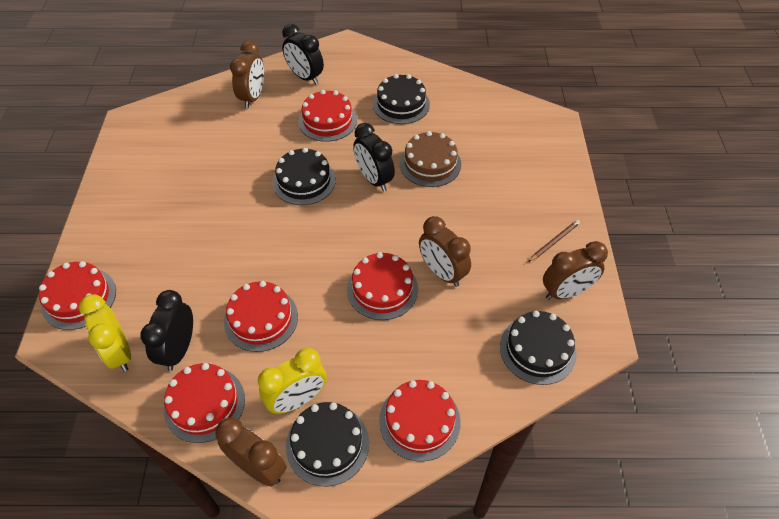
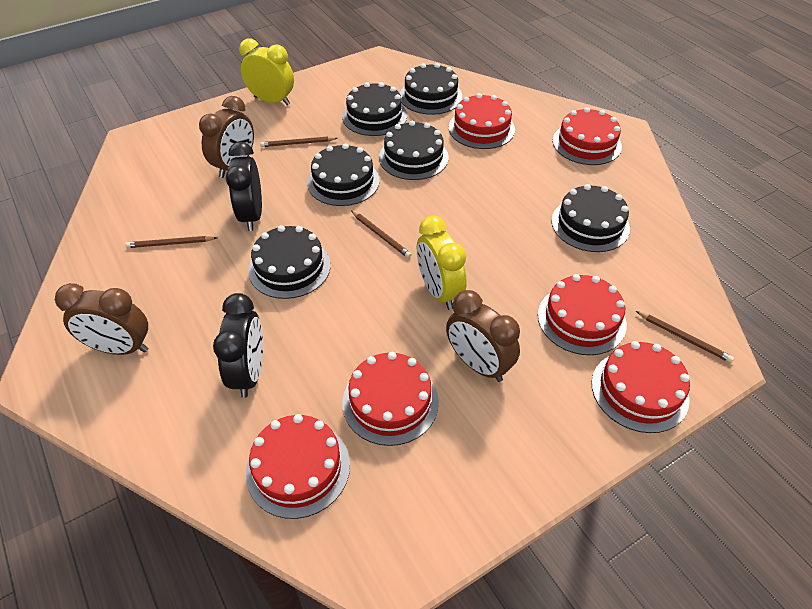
black cake: 4 -> 6
black clock: 3 -> 2
brown cake: 1 -> 0
brown clock: 4 -> 3
brown pencil: 1 -> 4

